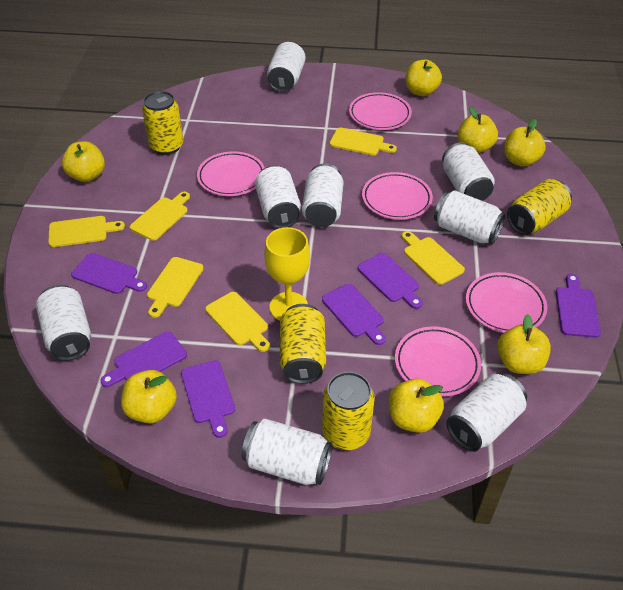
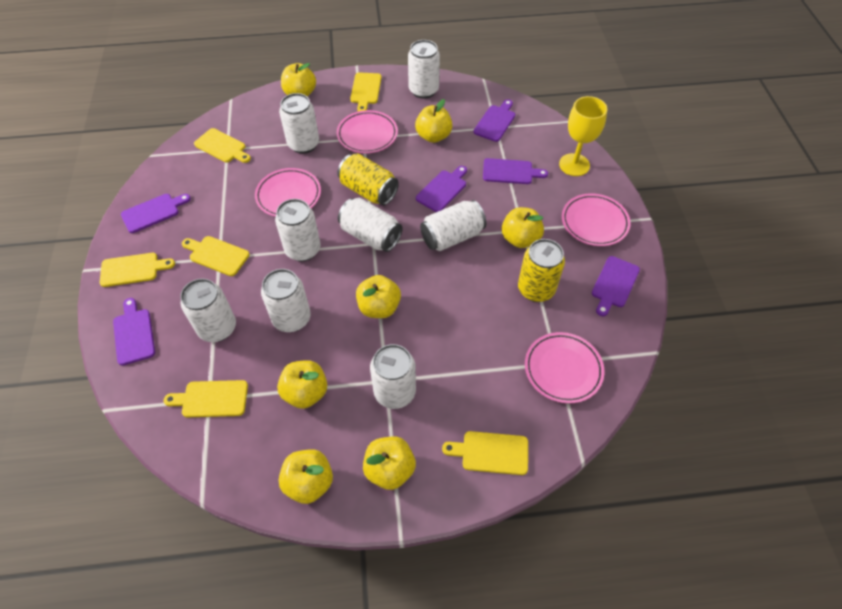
pink plate: 5 -> 4
yellow can: 4 -> 2

